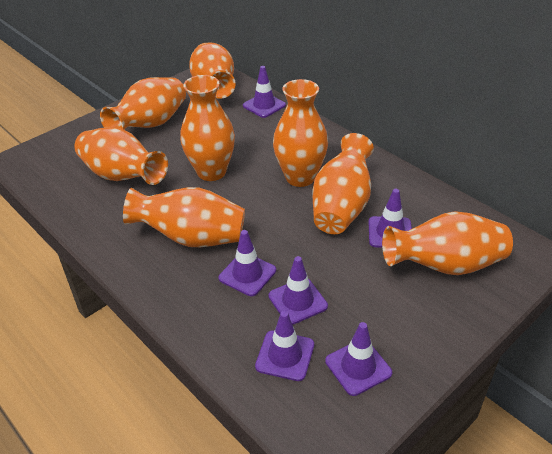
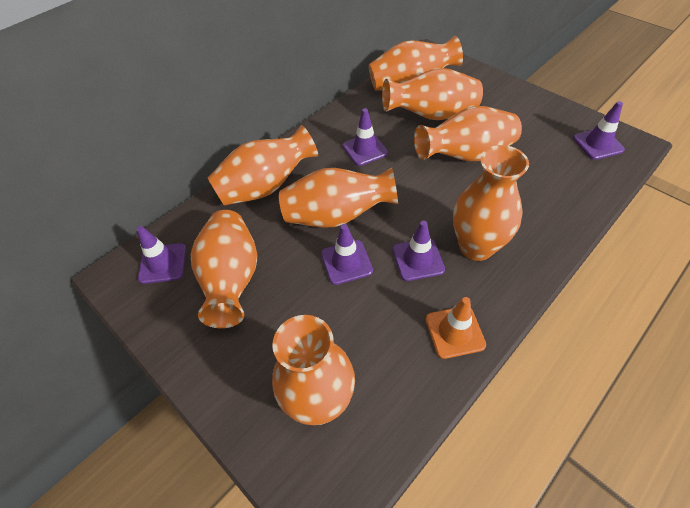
orange traffic cone: 0 -> 1
purple traffic cone: 6 -> 5

